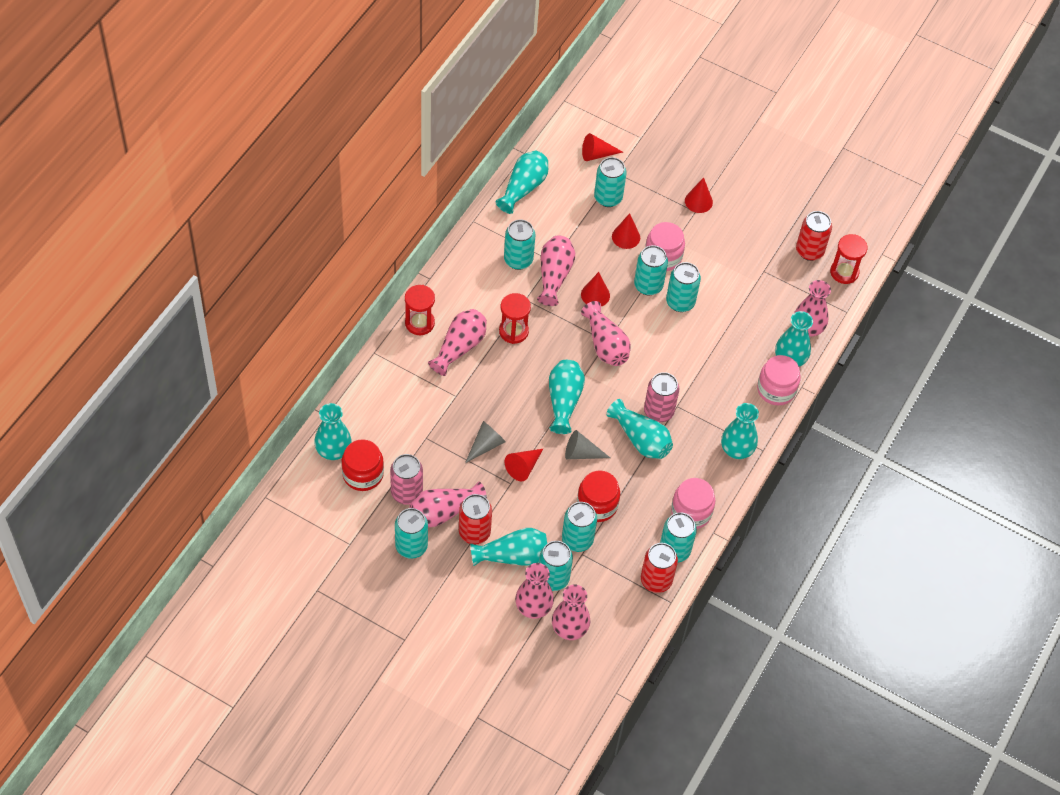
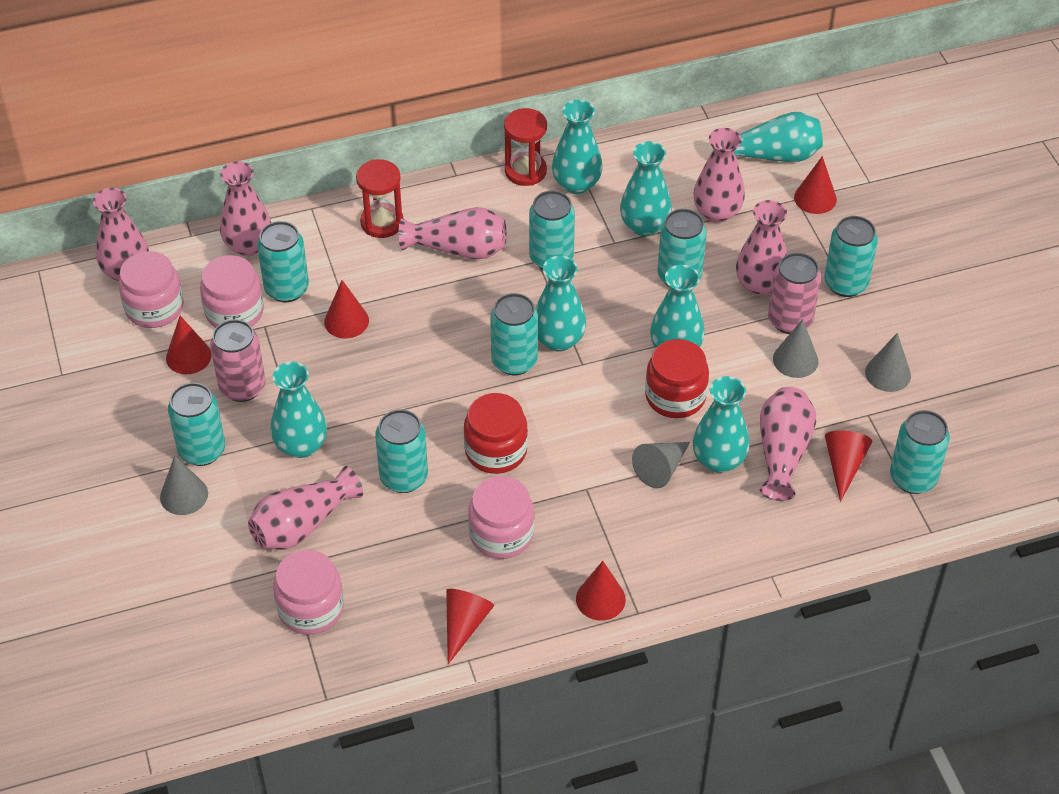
grey cone: 2 -> 4
pink jar: 3 -> 4
red can: 3 -> 0
red cone: 5 -> 6
red hourglass: 3 -> 2

